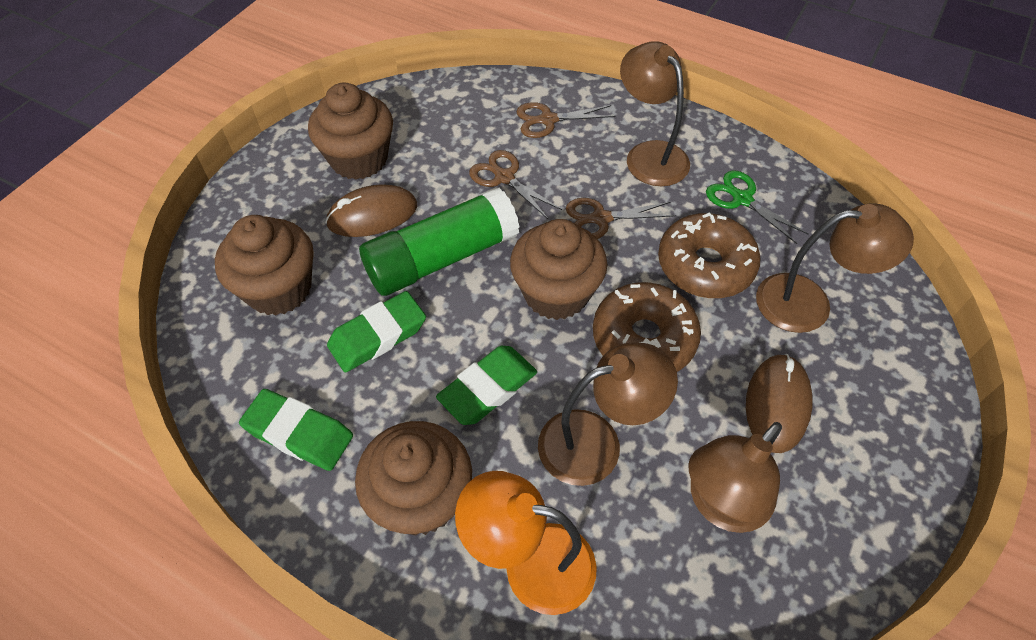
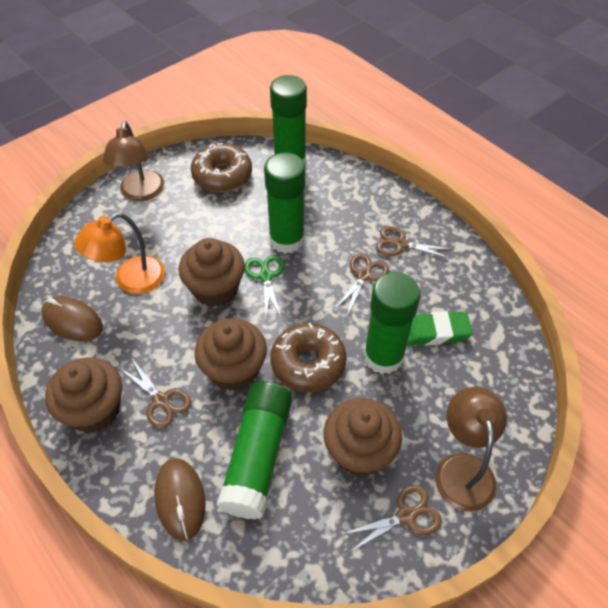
brown lamp: 4 -> 2
brown scissors: 3 -> 4
green eraser: 3 -> 1
green glue stick: 1 -> 4

